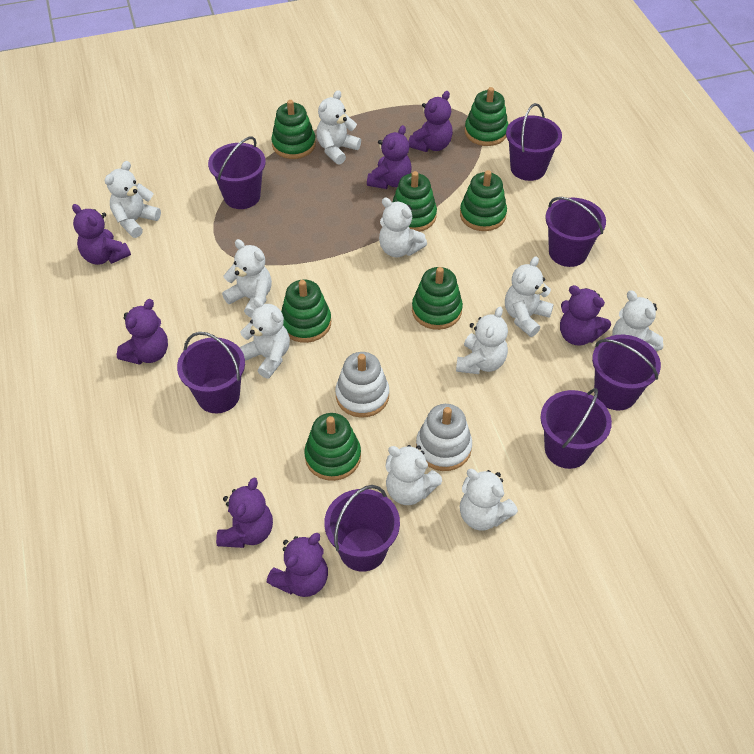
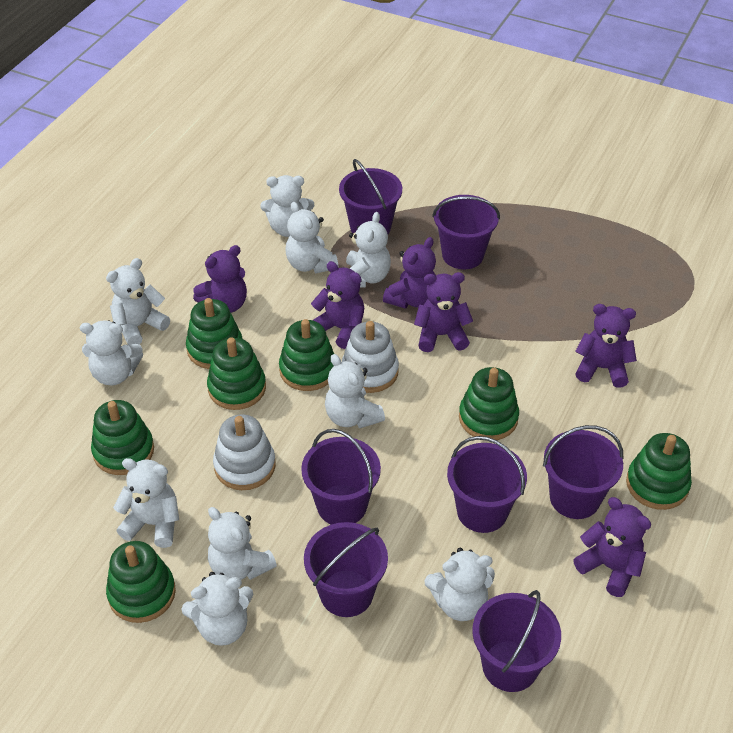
purple teddy bear: 7 -> 6

